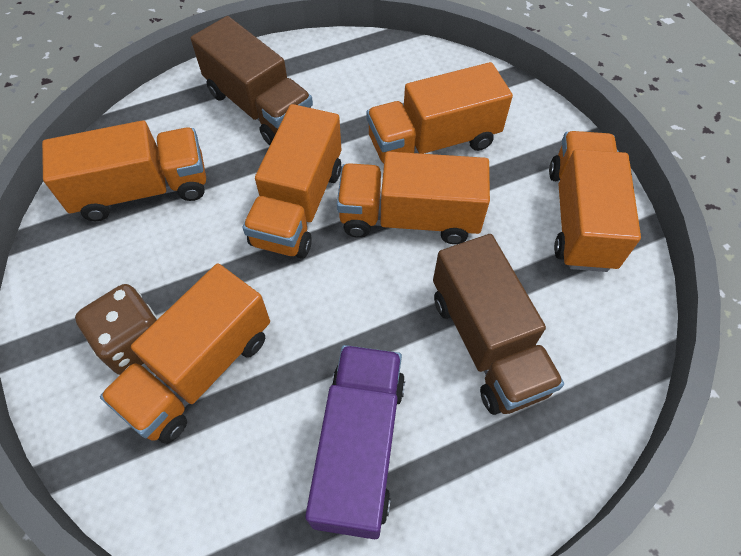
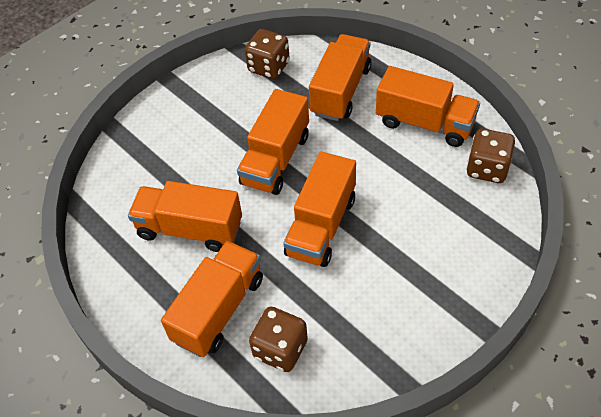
brown dice: 1 -> 3
brown truck: 2 -> 0
purple truck: 1 -> 0

